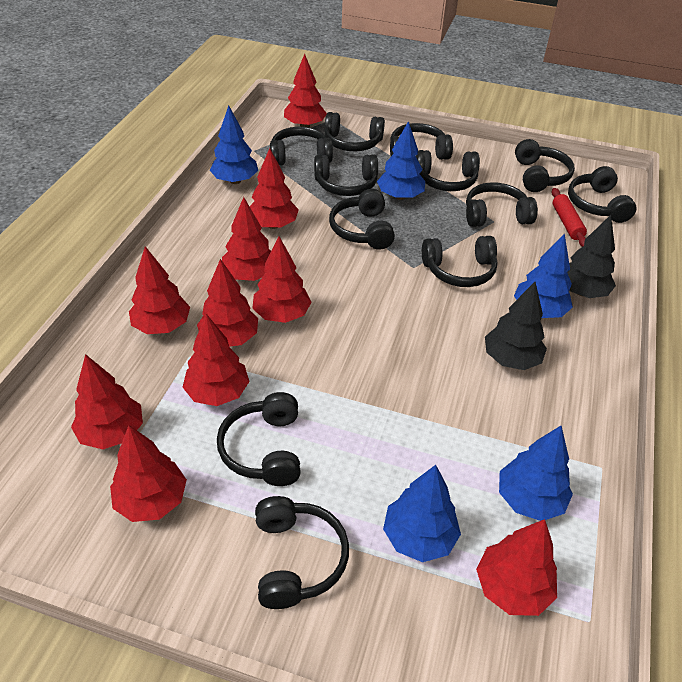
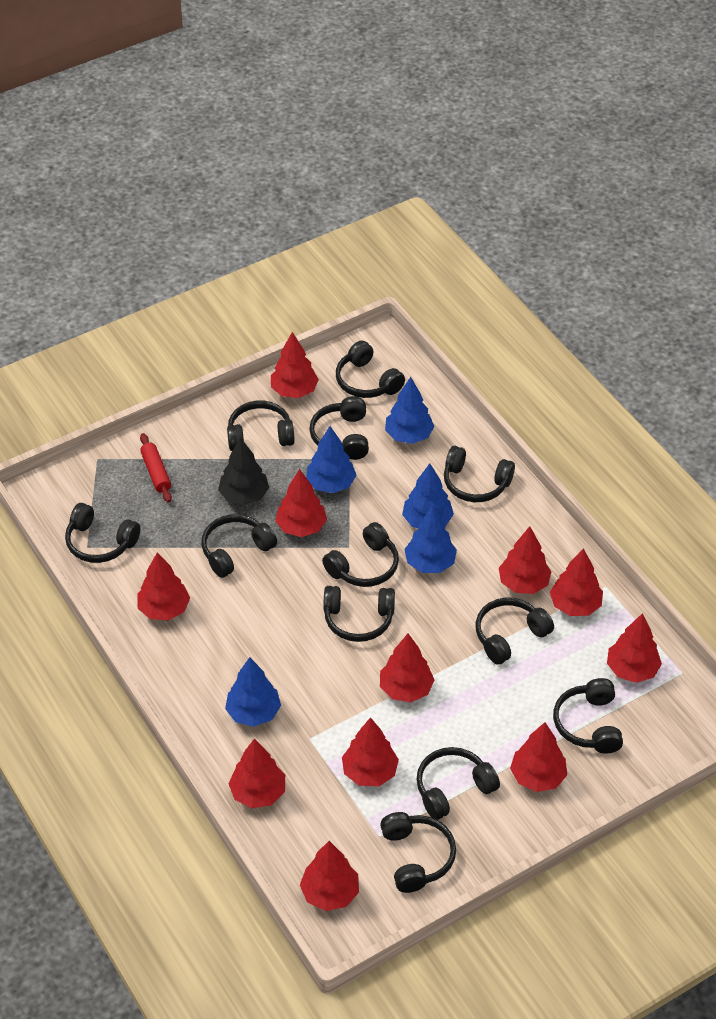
black tree: 2 -> 1
red tree: 10 -> 11

